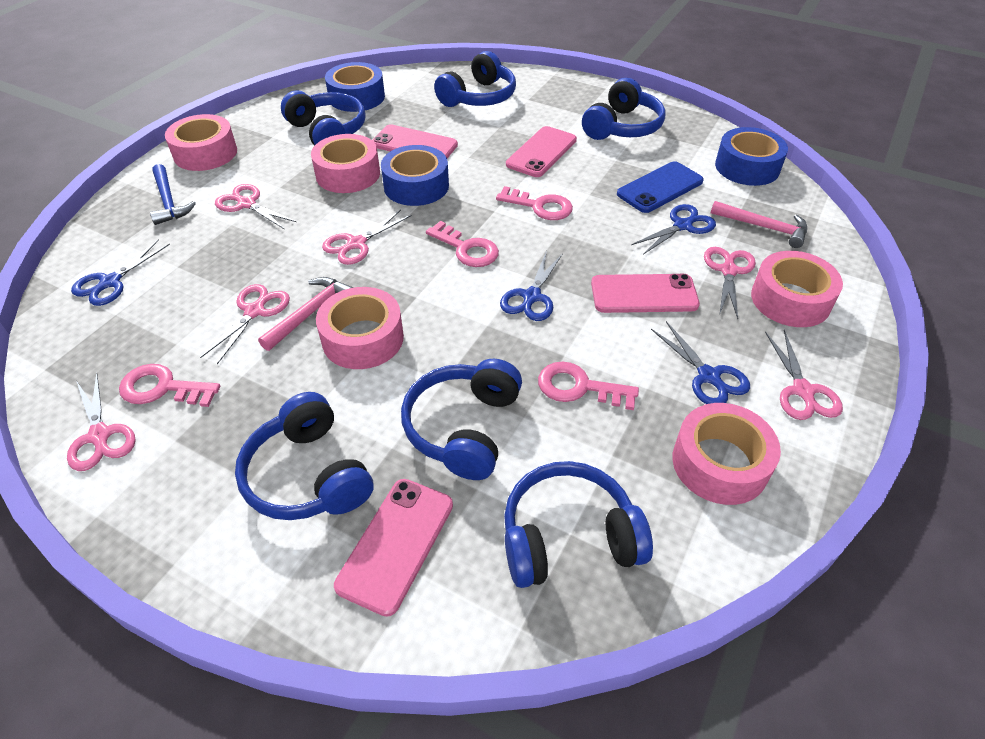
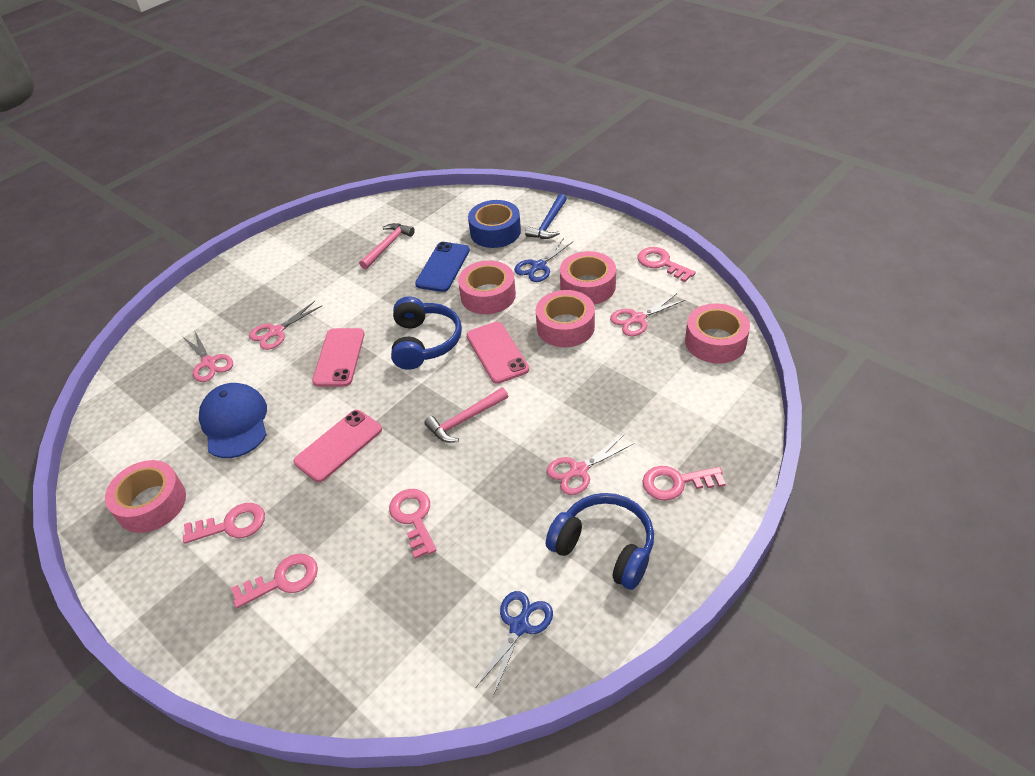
blue cap: 0 -> 1
blue headphones: 6 -> 2
blue scissors: 4 -> 2
blue tape: 3 -> 1
pink key: 4 -> 5
pink phone: 4 -> 3
pink scissors: 6 -> 4

